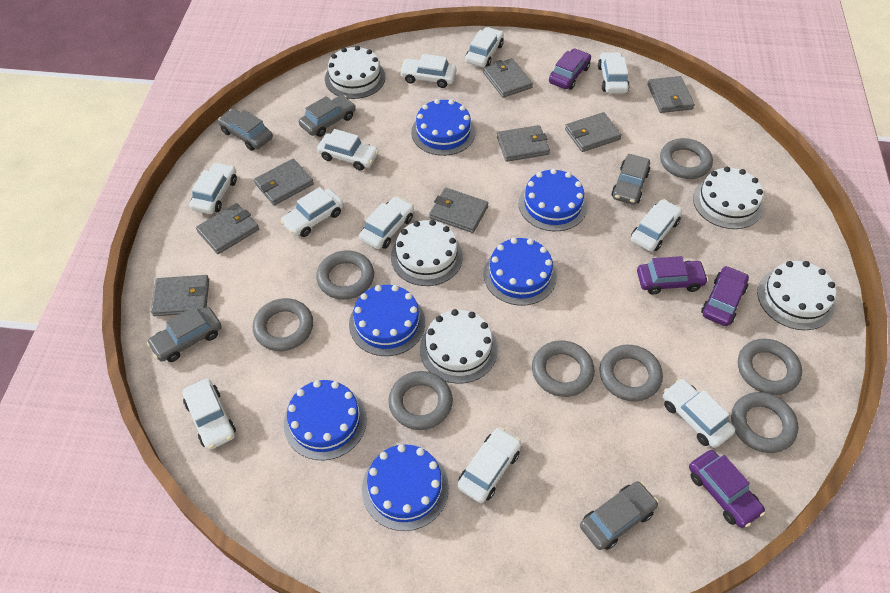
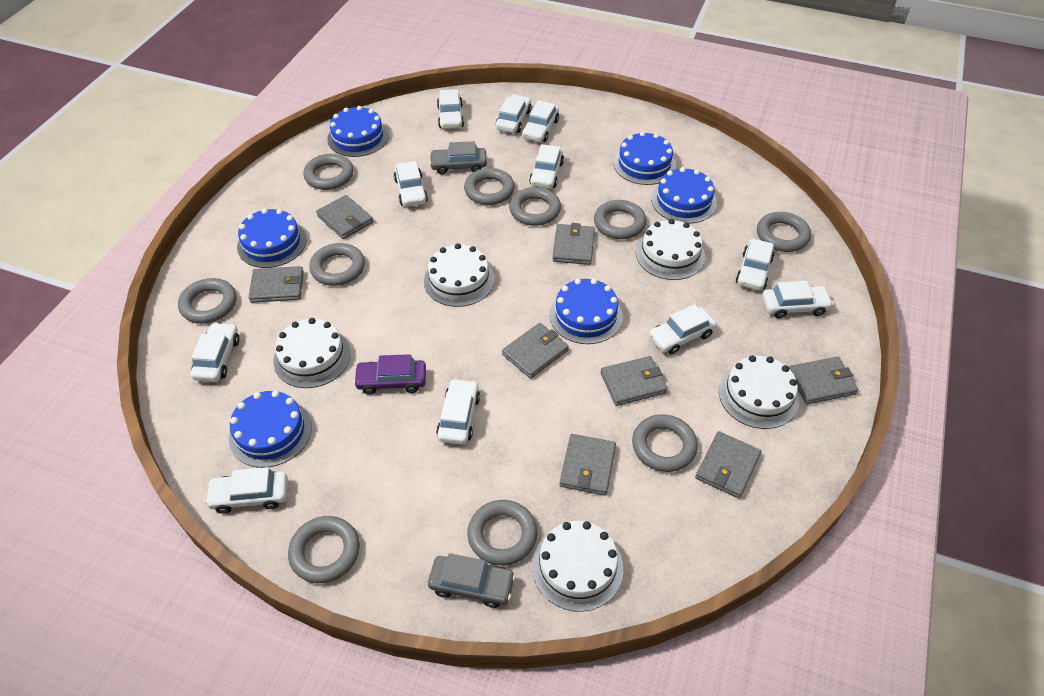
grey car: 5 -> 2
grey ring: 8 -> 10
purple car: 4 -> 1

